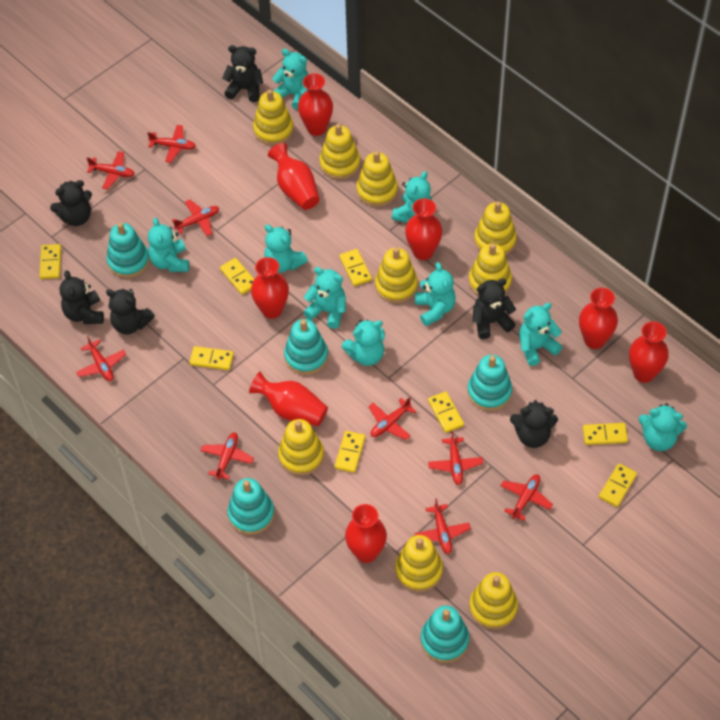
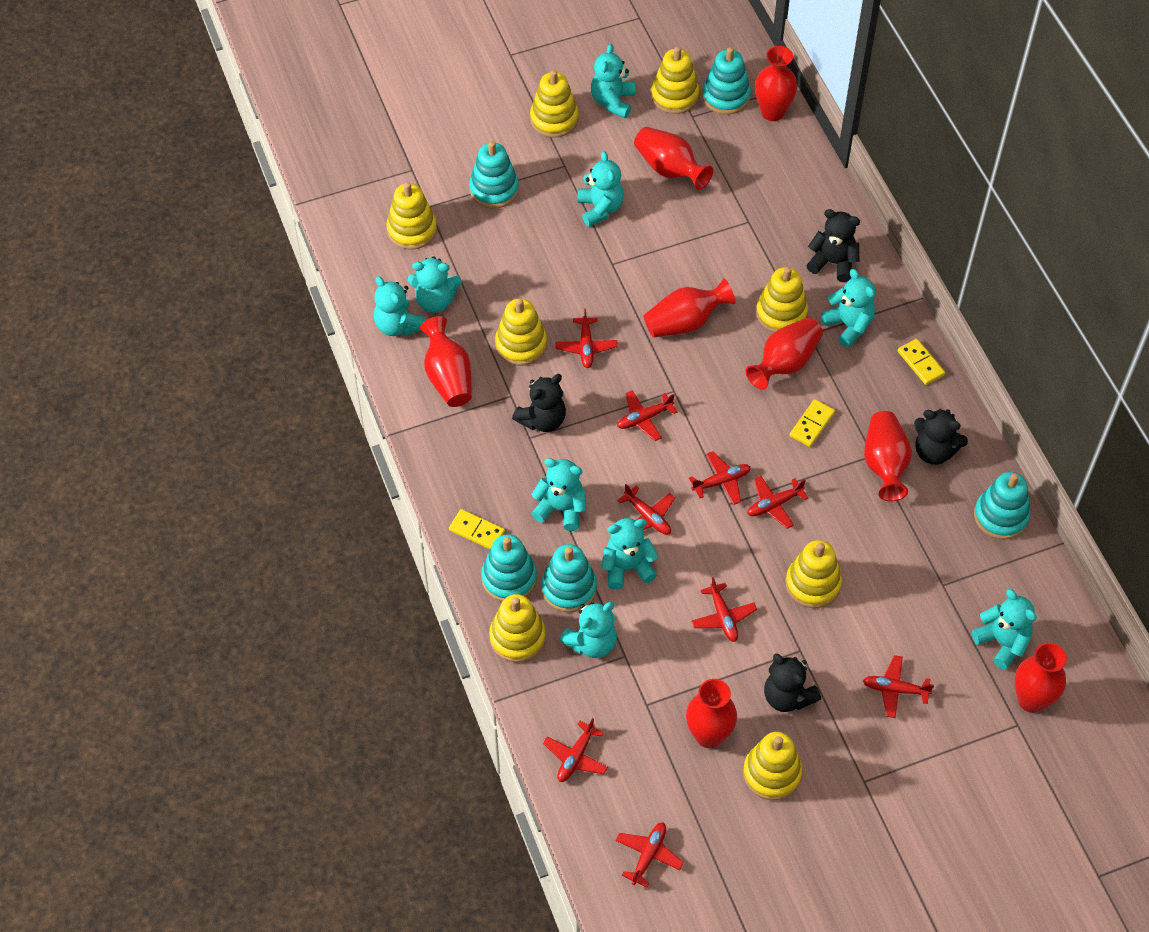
black teddy bear: 6 -> 4
yellow domino: 8 -> 3
yellow stacking toy: 9 -> 8

